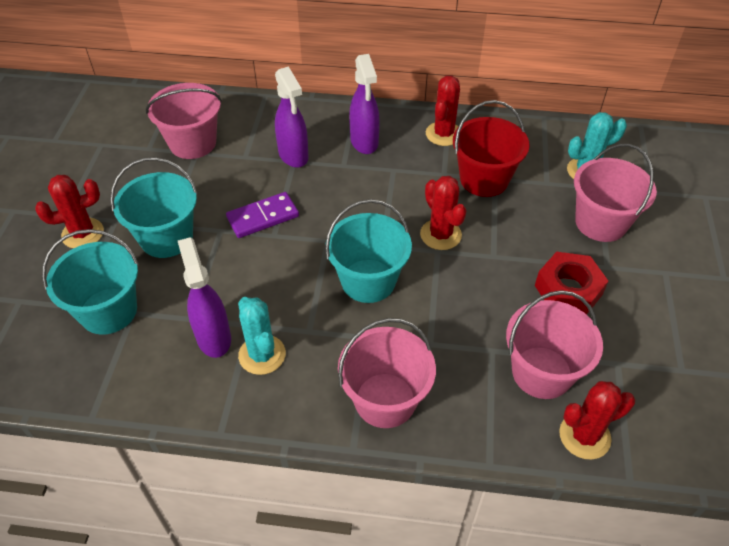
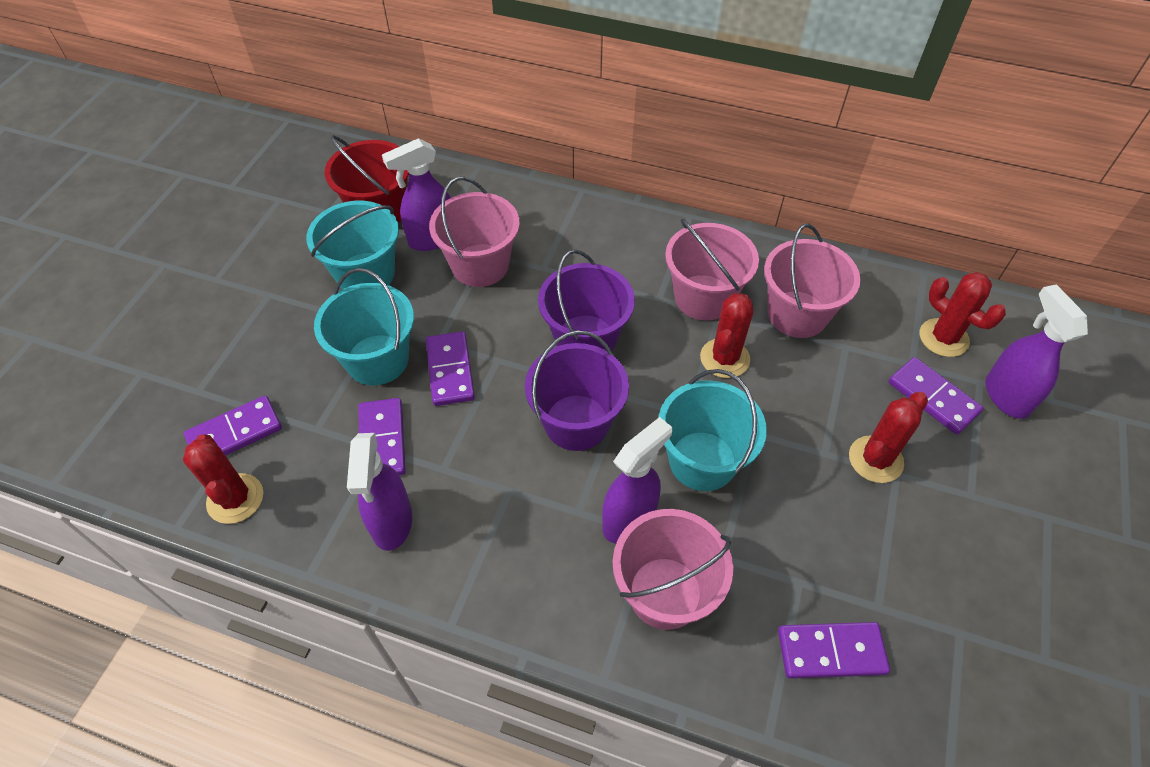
purple bucket: 0 -> 2
purple domino: 1 -> 5
purple spray bottle: 3 -> 4
red nut: 1 -> 0
turquoise cactus: 2 -> 0

